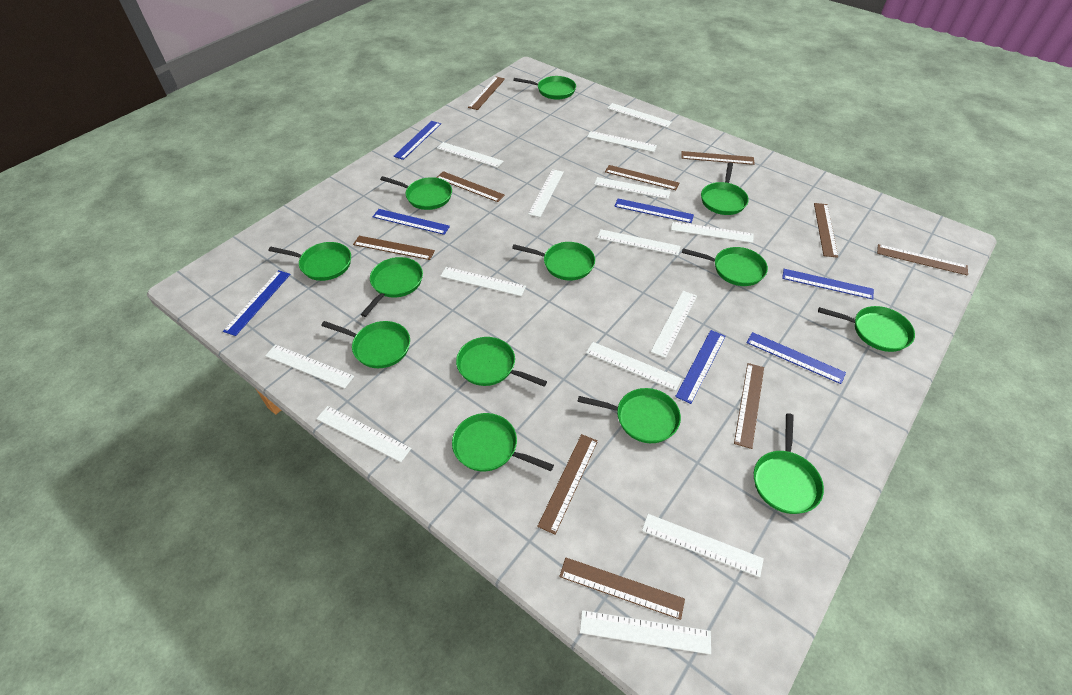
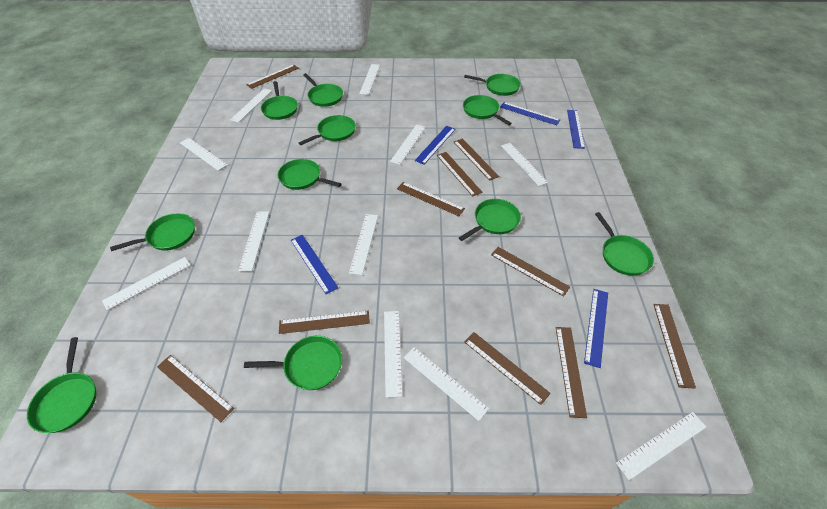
blue ruler: 7 -> 5
green pan: 13 -> 11
white ruler: 14 -> 11

